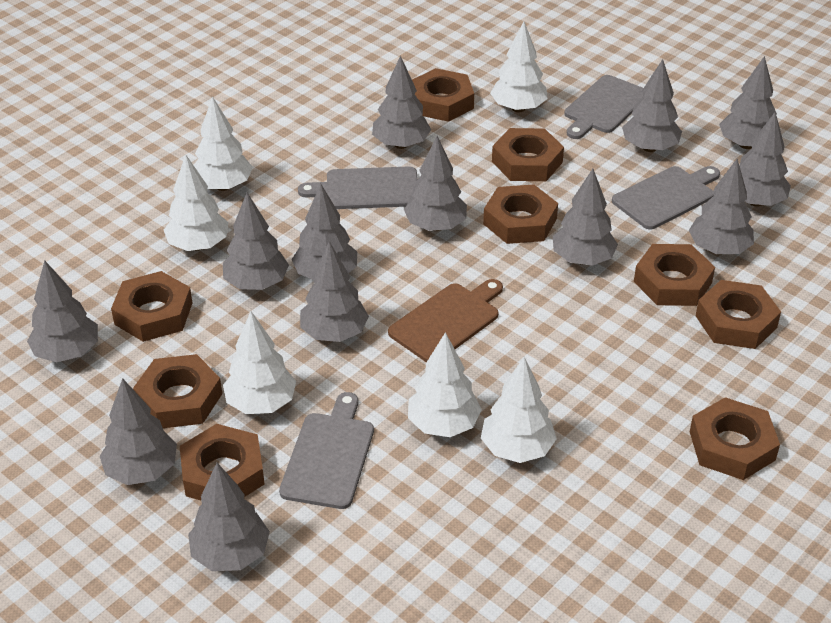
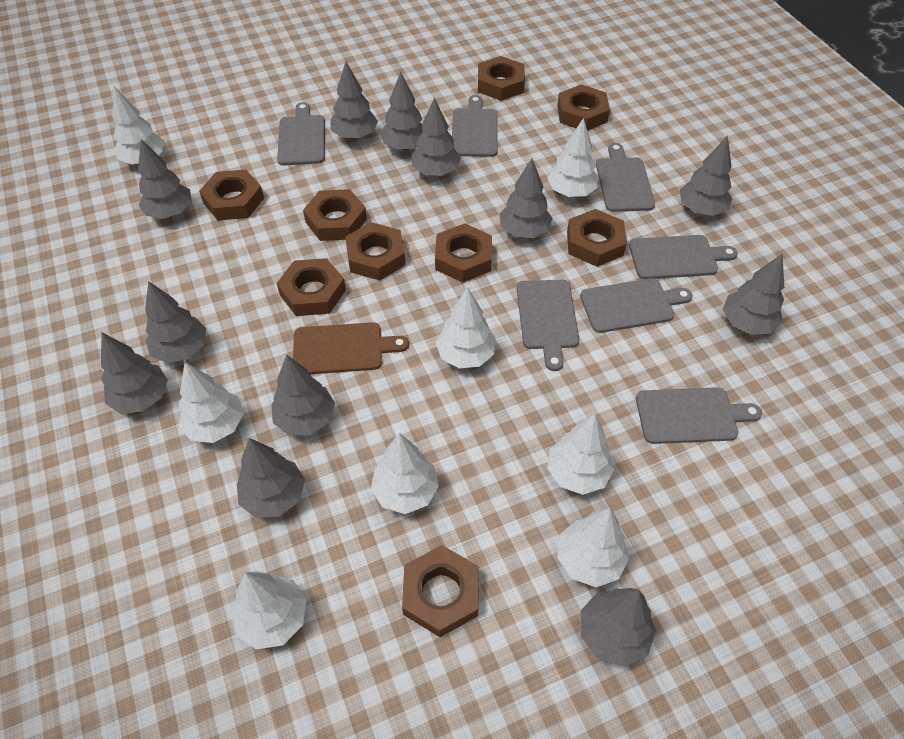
grey cutting board: 4 -> 7
grey tree: 13 -> 12
white tree: 6 -> 8

